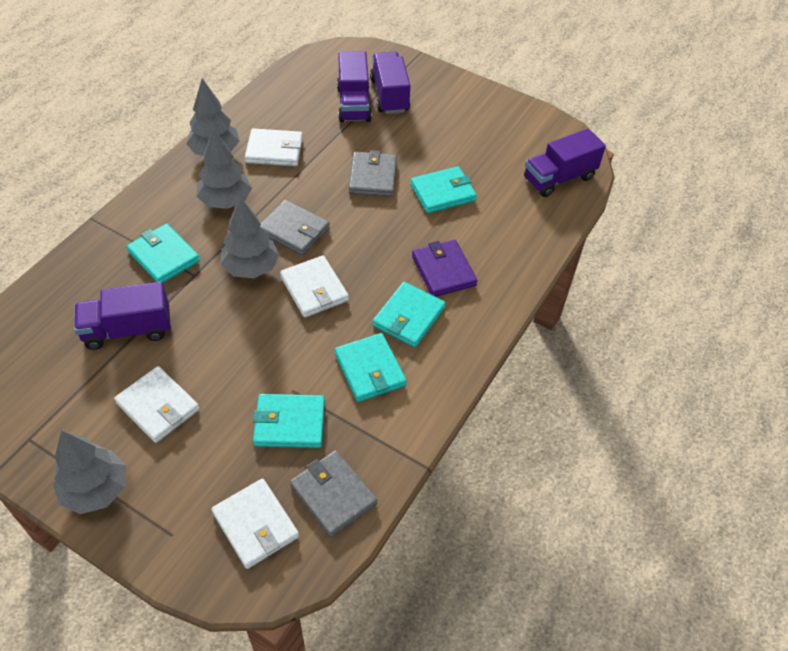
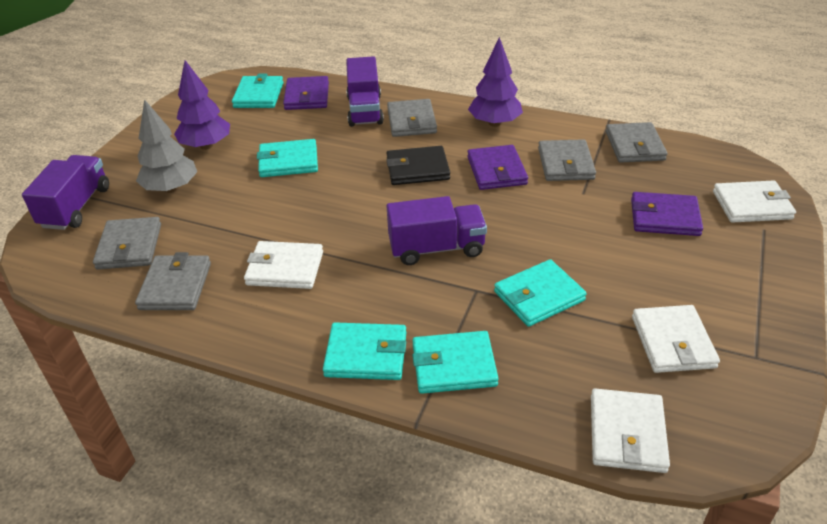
black wallet: 0 -> 1
grey tree: 4 -> 1
grey wallet: 3 -> 5
purple tree: 0 -> 2
purple truck: 4 -> 3
purple wallet: 1 -> 3

